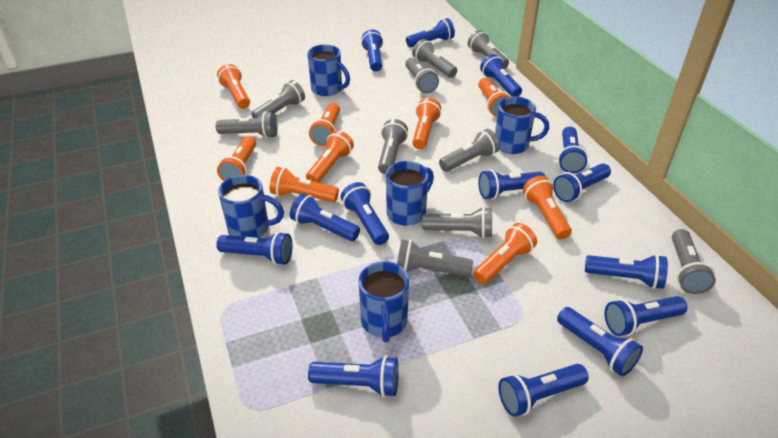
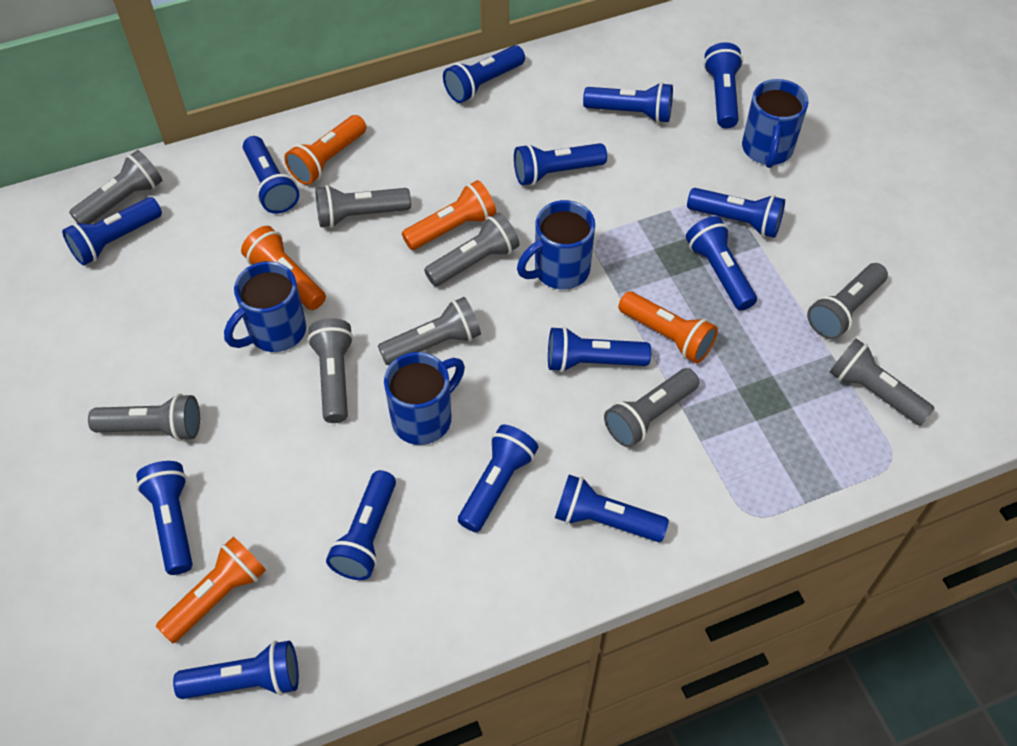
blue mug: 5 -> 4
grey flashlight: 10 -> 9
orange flashlight: 9 -> 5

